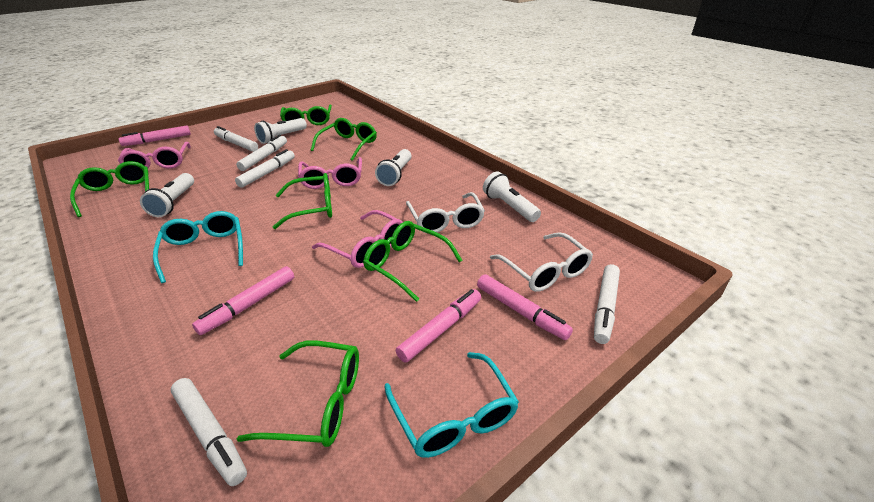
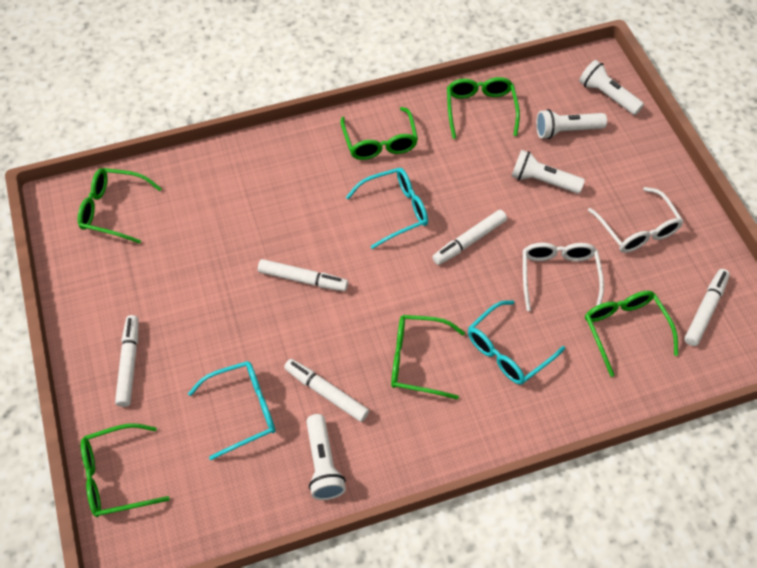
pink glasses: 3 -> 0
pink marker: 4 -> 0
turquoise glasses: 2 -> 3

